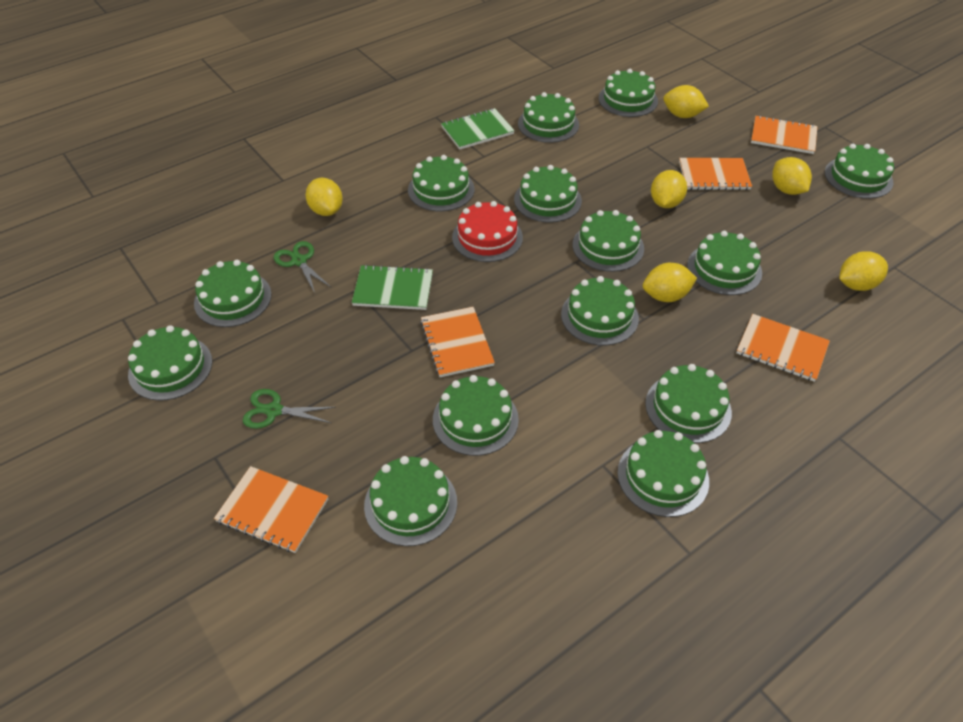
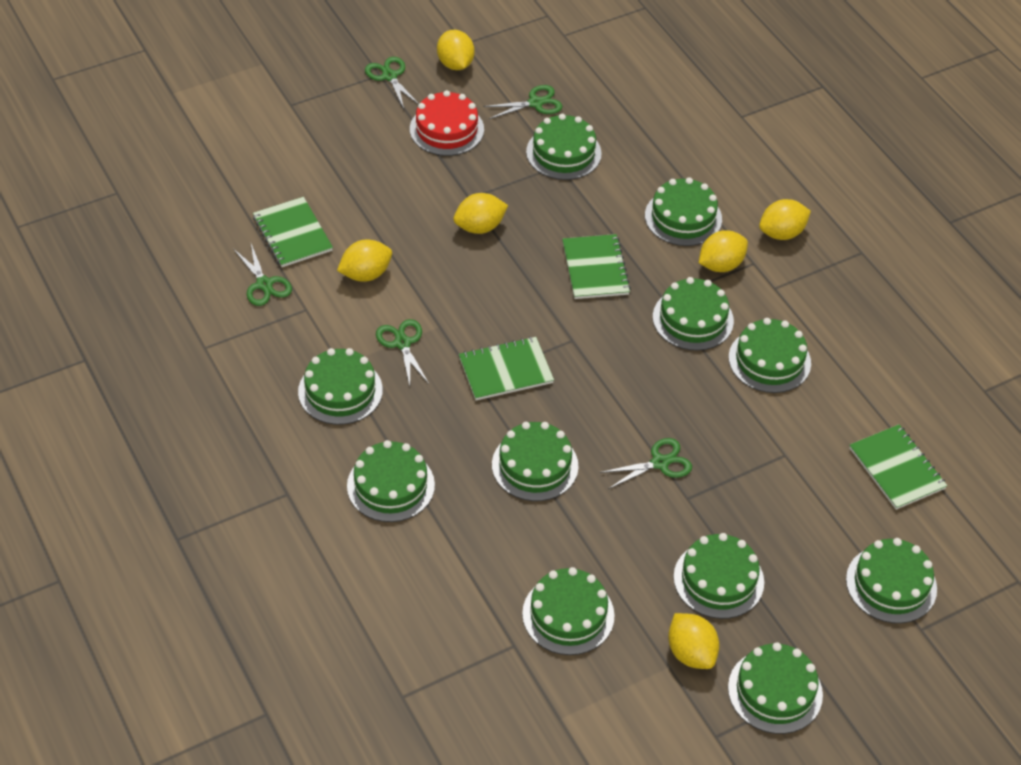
green cake: 14 -> 11
green notebook: 2 -> 4
green scissors: 2 -> 5
orange notebook: 5 -> 0

